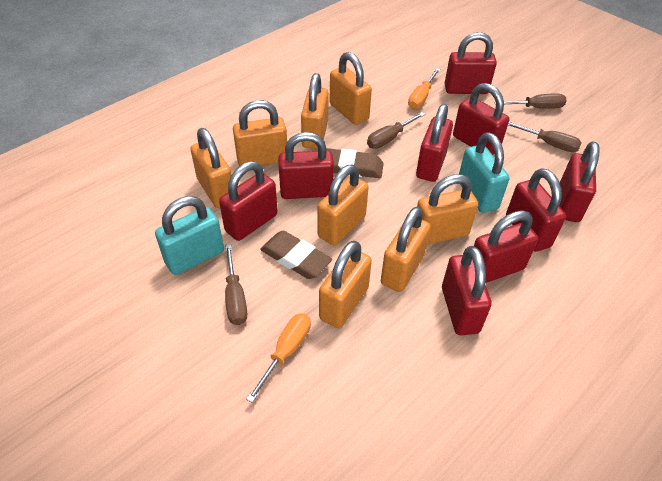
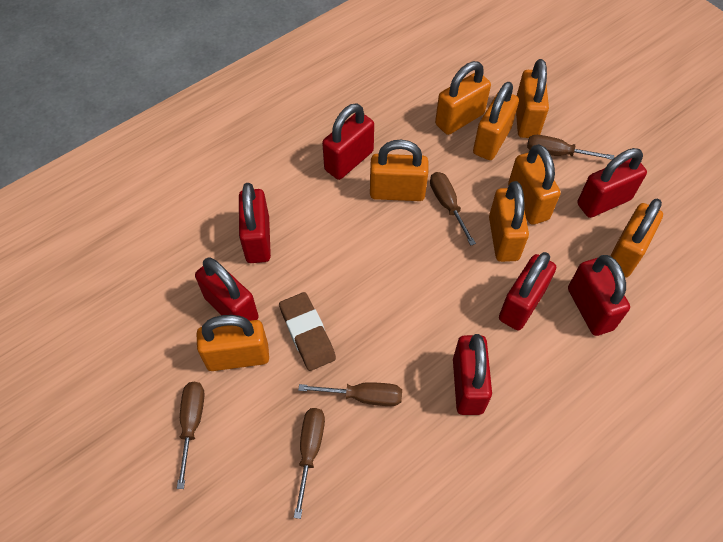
brown eraser: 2 -> 1
brown screwdriver: 4 -> 5
orange screwdriver: 2 -> 0
red padlock: 9 -> 7
turquoise padlock: 2 -> 0

